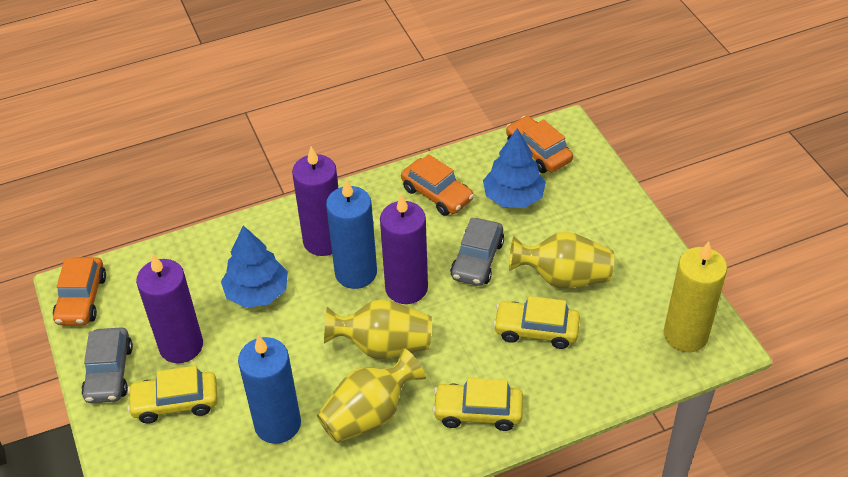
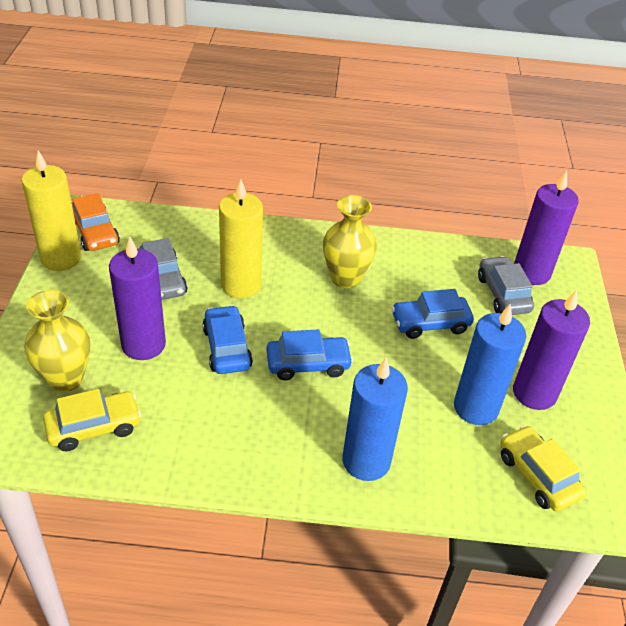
blue car: 0 -> 3
blue tree: 2 -> 0
orange car: 3 -> 1
yellow candle: 1 -> 2
yellow car: 3 -> 2
yellow vase: 3 -> 2

